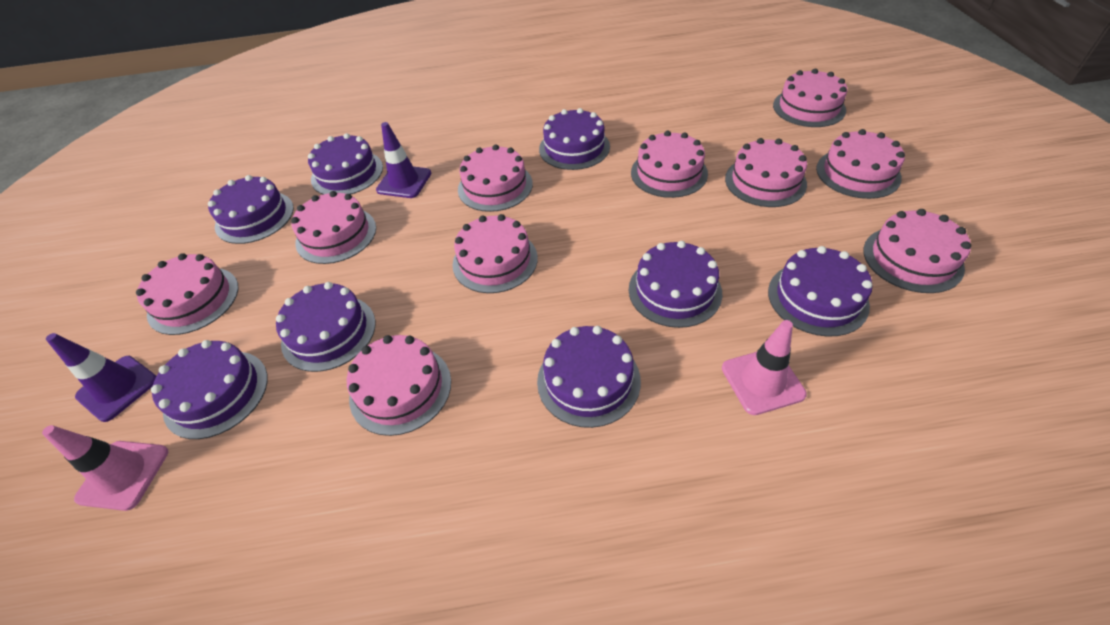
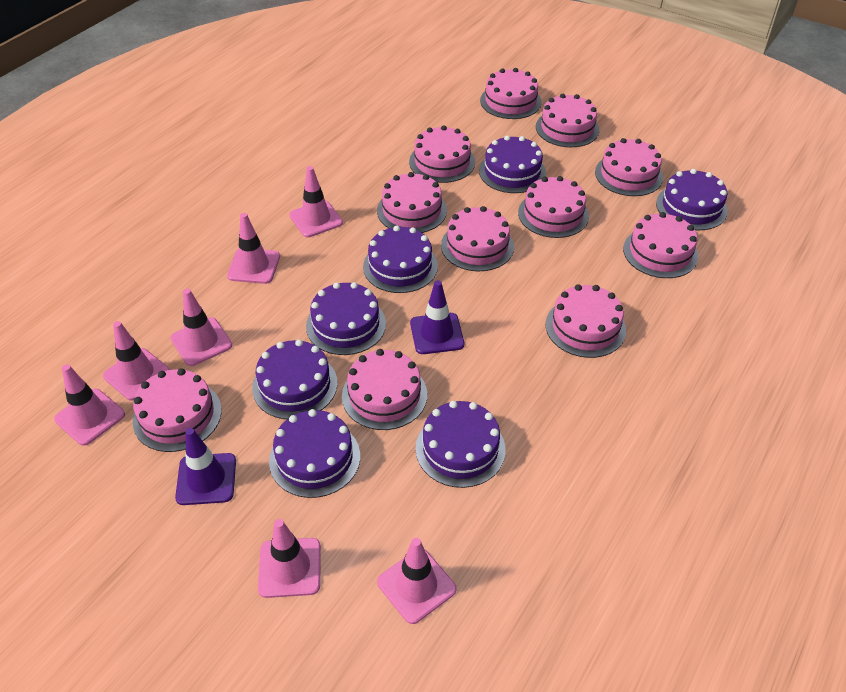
pink cake: 10 -> 11
pink traffic cone: 2 -> 7
purple cake: 8 -> 7

